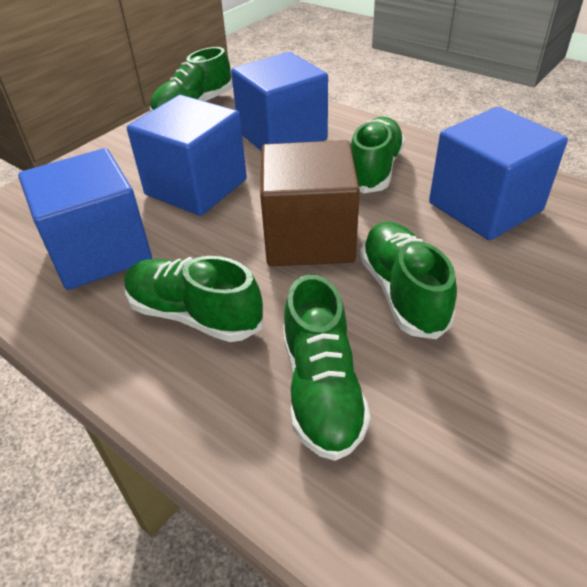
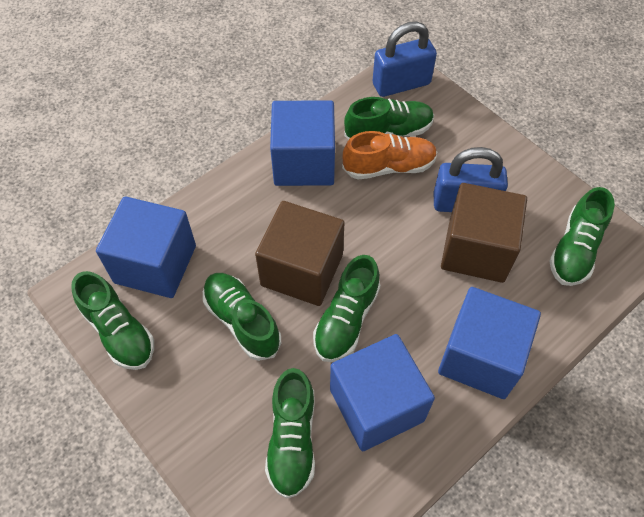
blue padlock: 0 -> 2
brown cube: 1 -> 2
green shoe: 5 -> 6
orange shoe: 0 -> 1

